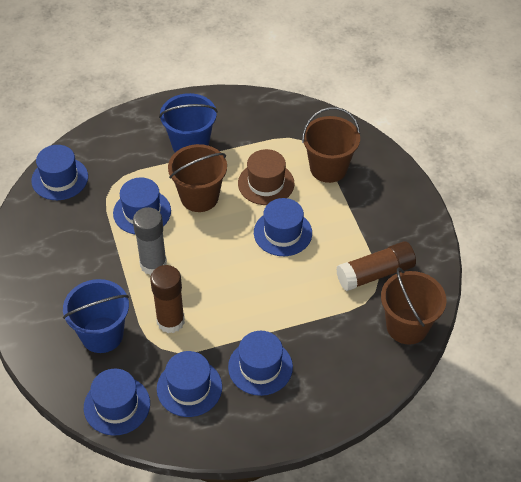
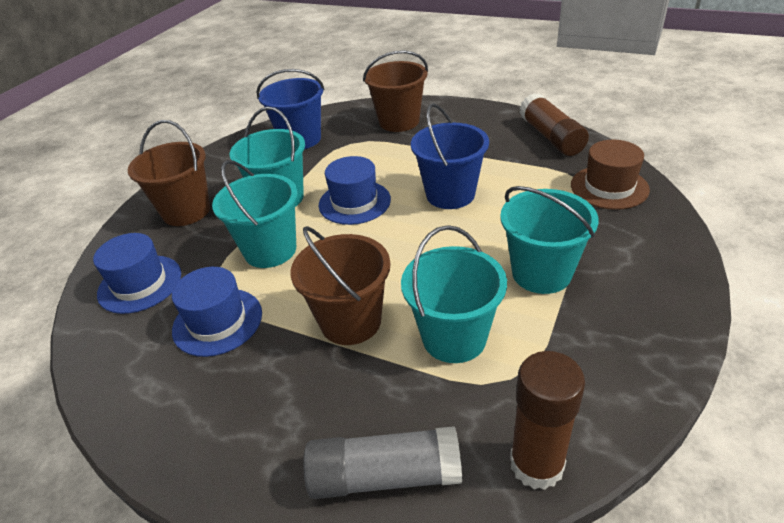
blue hat: 6 -> 3
turquoise bucket: 0 -> 4

